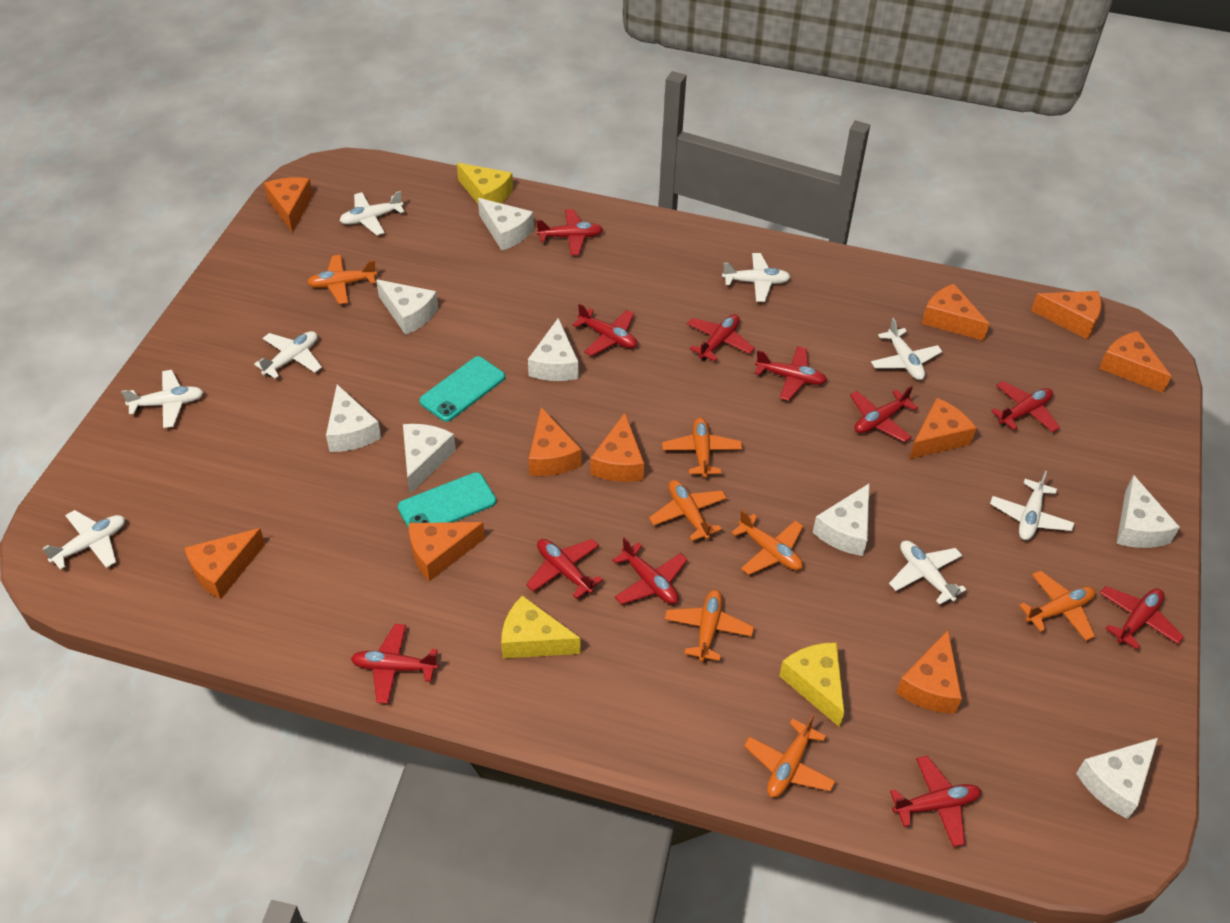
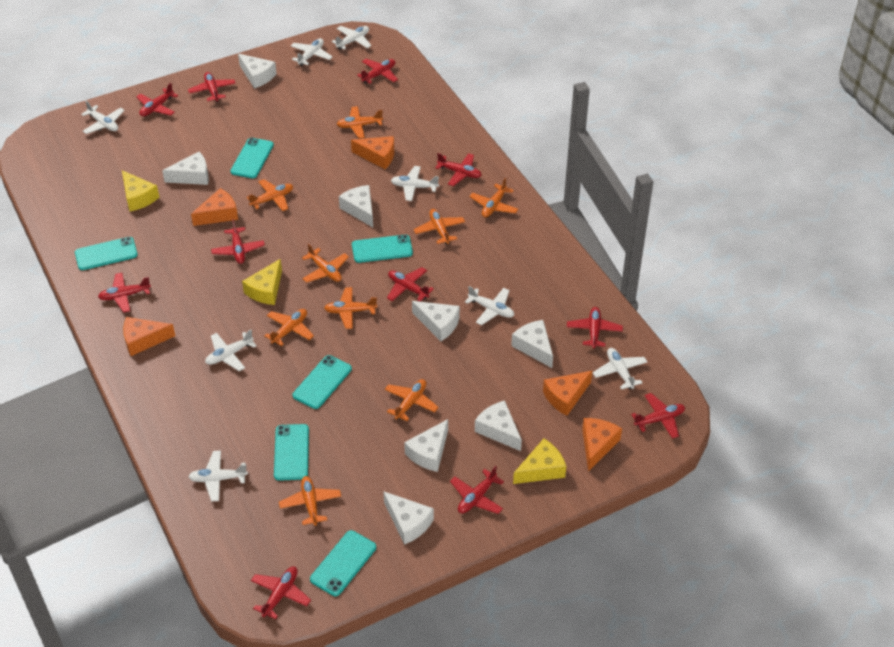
orange cheese: 10 -> 5
orange plane: 7 -> 9
turquoise phone: 2 -> 6

